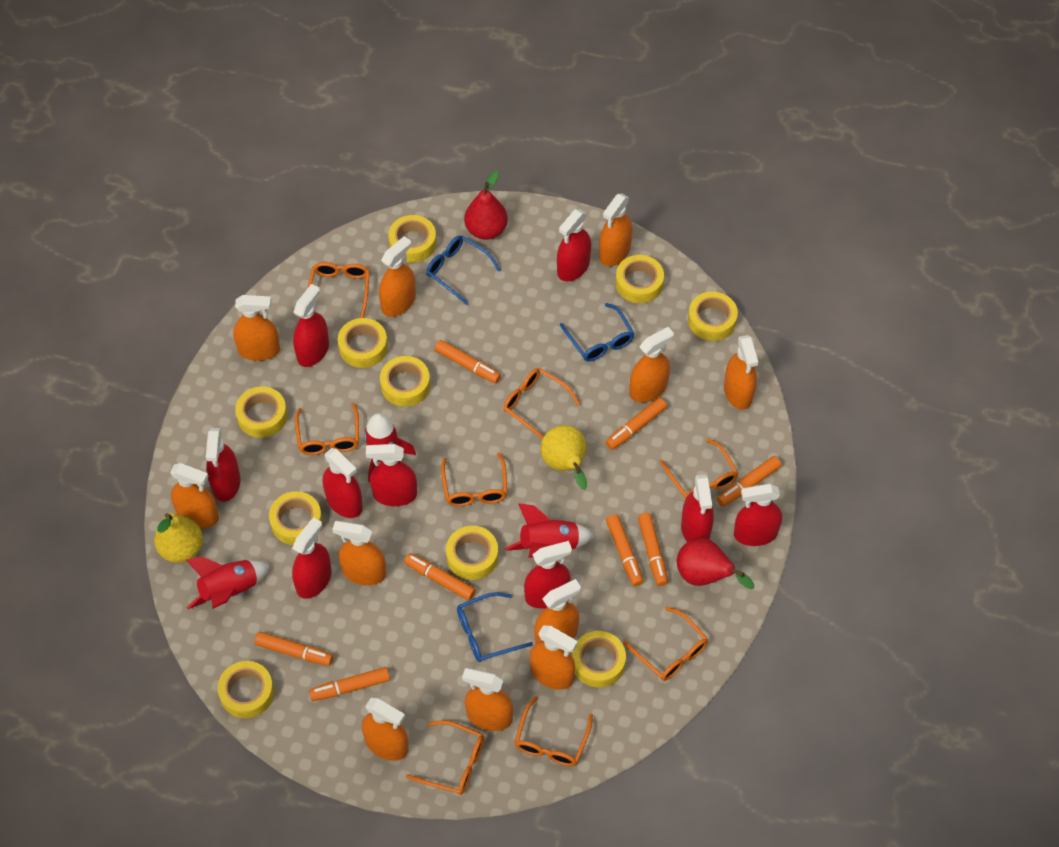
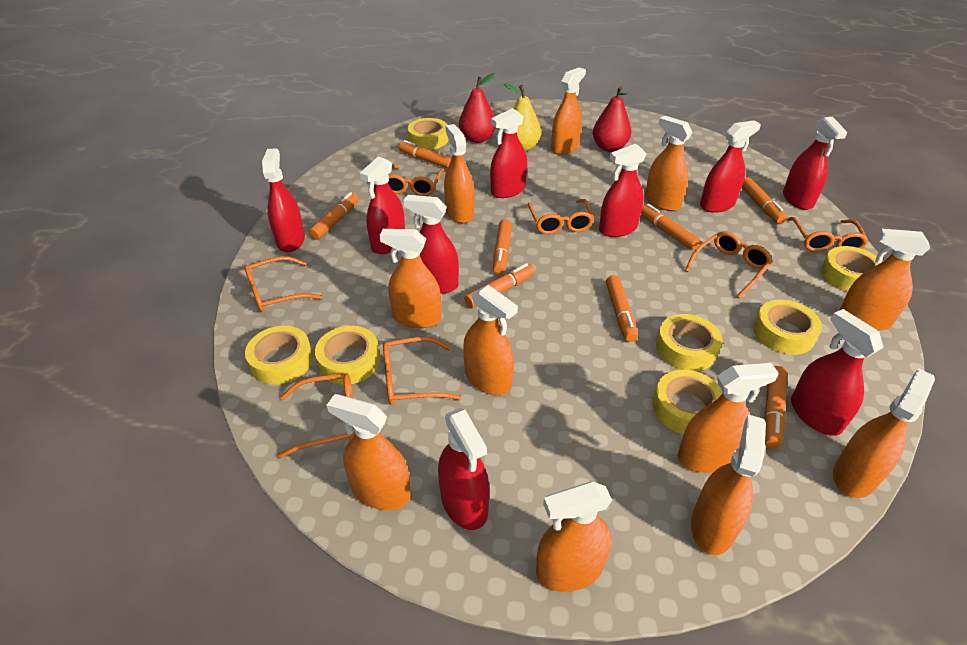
blue glasses: 3 -> 0
orange glasses: 8 -> 7
red rocket: 3 -> 0
yellow pear: 2 -> 1
yellow tape: 10 -> 7

